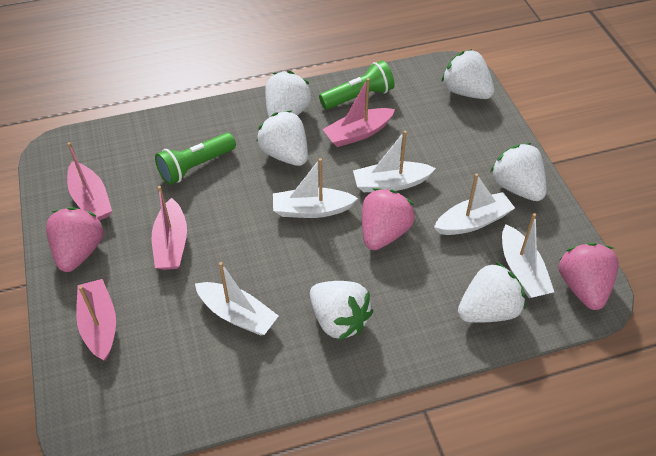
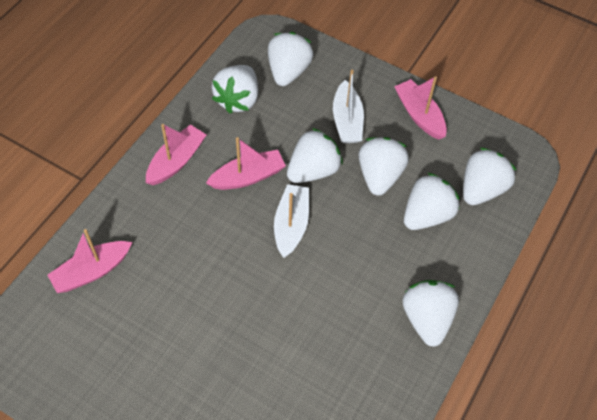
green flashlight: 2 -> 0
pink strawberry: 3 -> 0
white boat: 5 -> 2
white strawberry: 6 -> 7

